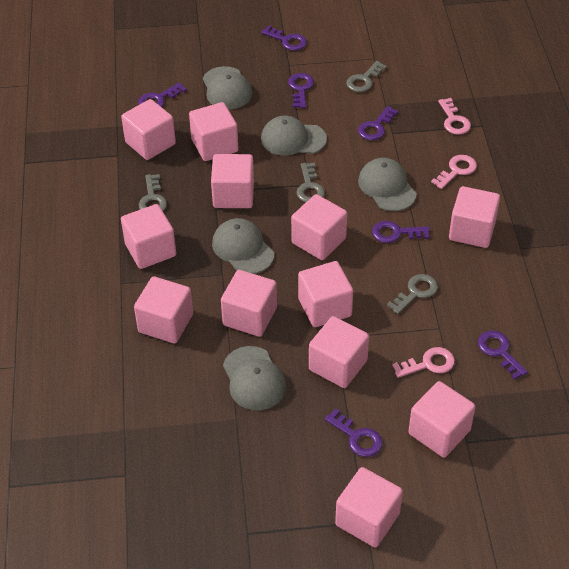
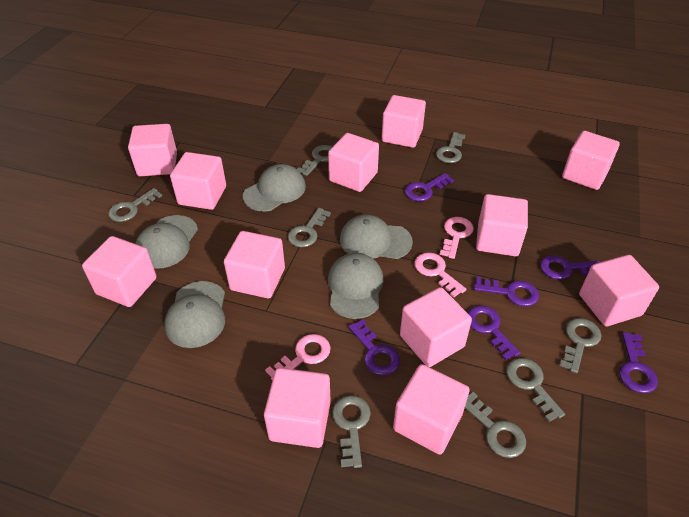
grey key: 4 -> 8
purple key: 7 -> 6

